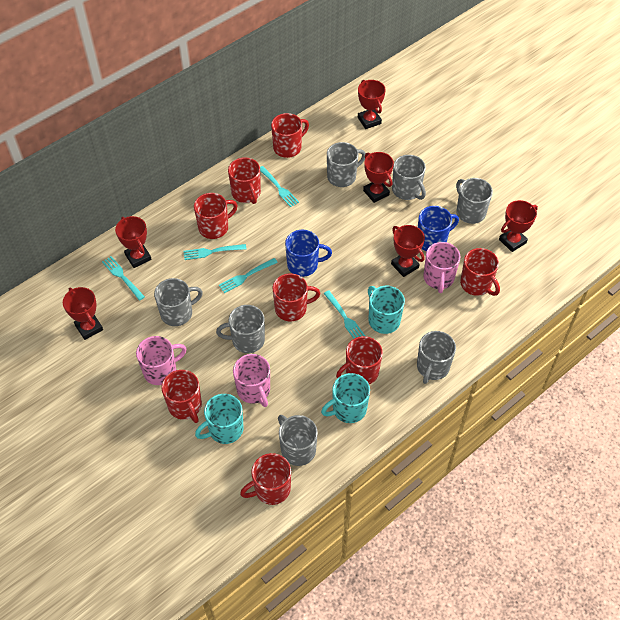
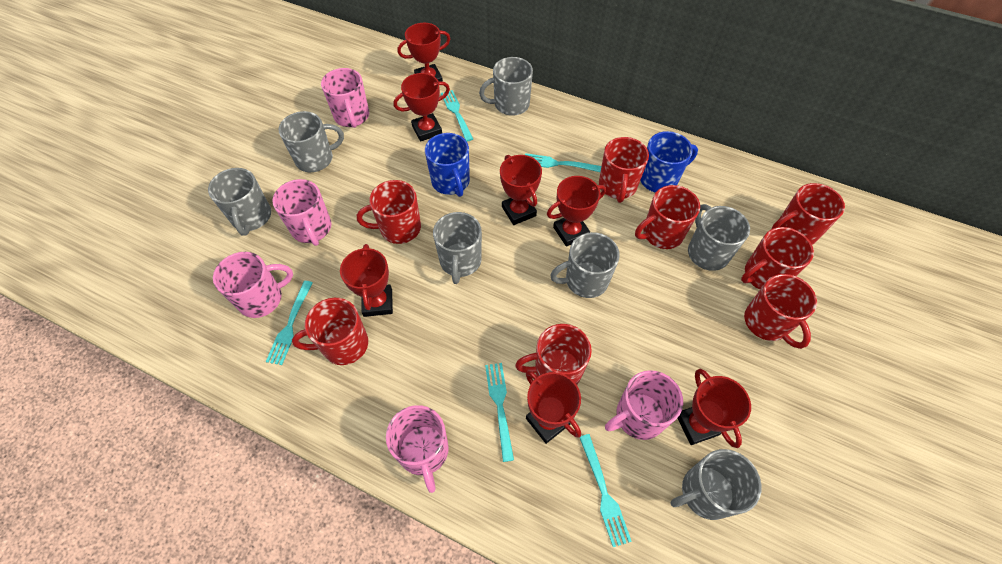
pink mug: 3 -> 5
red trophy: 6 -> 7
turquoise mug: 3 -> 0

